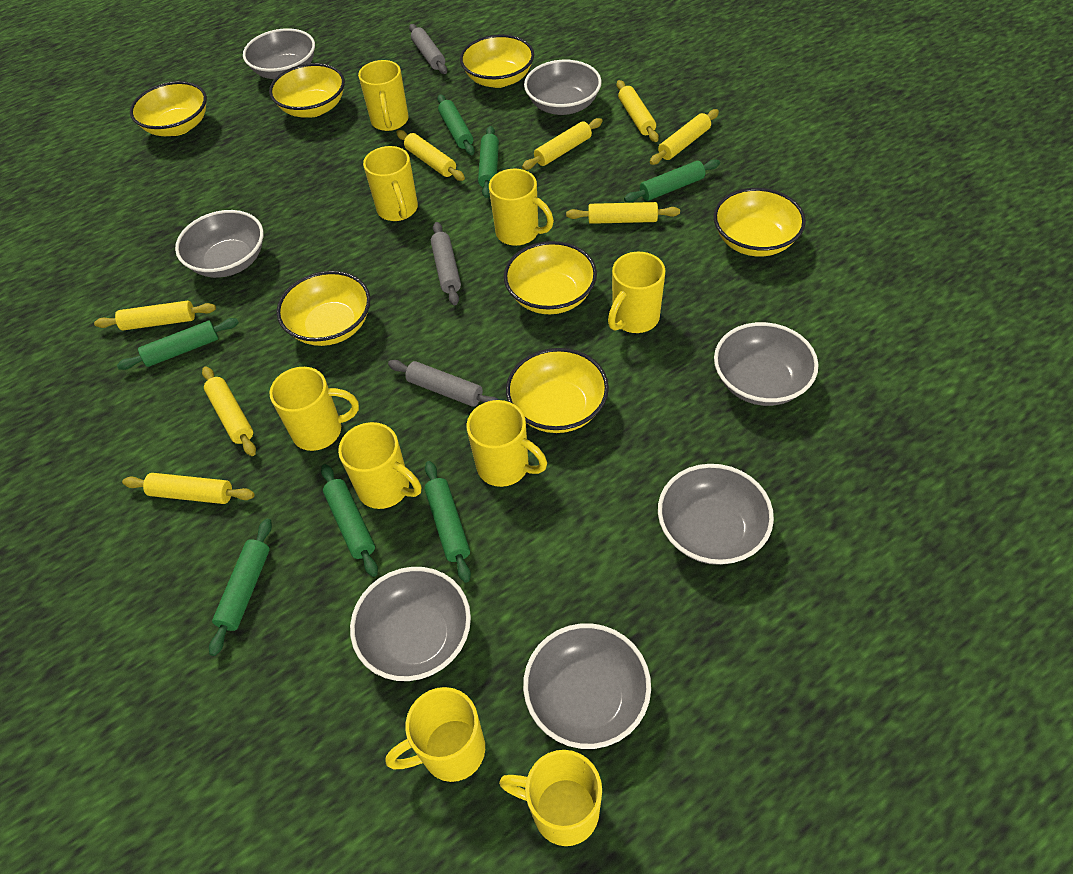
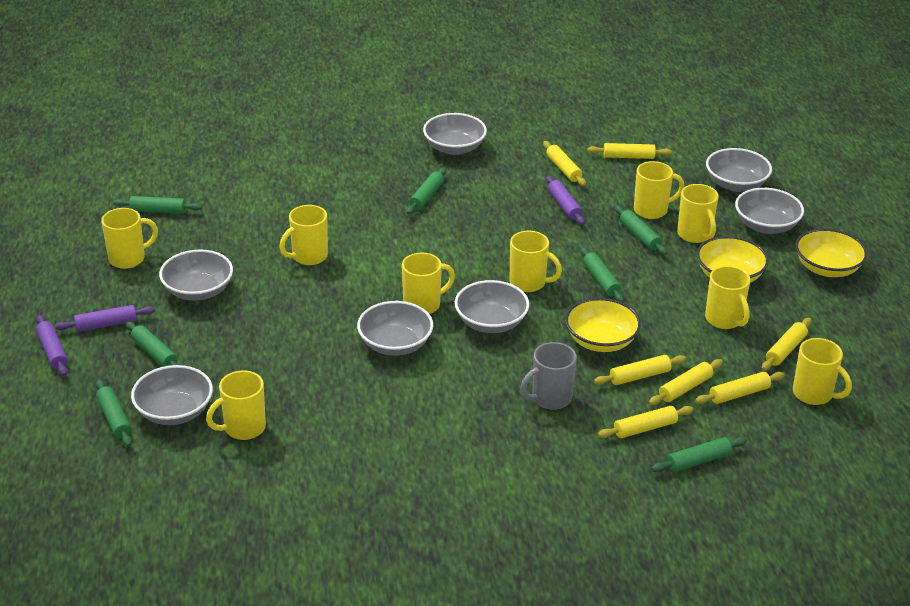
grey mug: 0 -> 1
grey rolling pin: 3 -> 0
purple rolling pin: 0 -> 3
yellow bowl: 7 -> 3
yellow rolling pin: 8 -> 7

